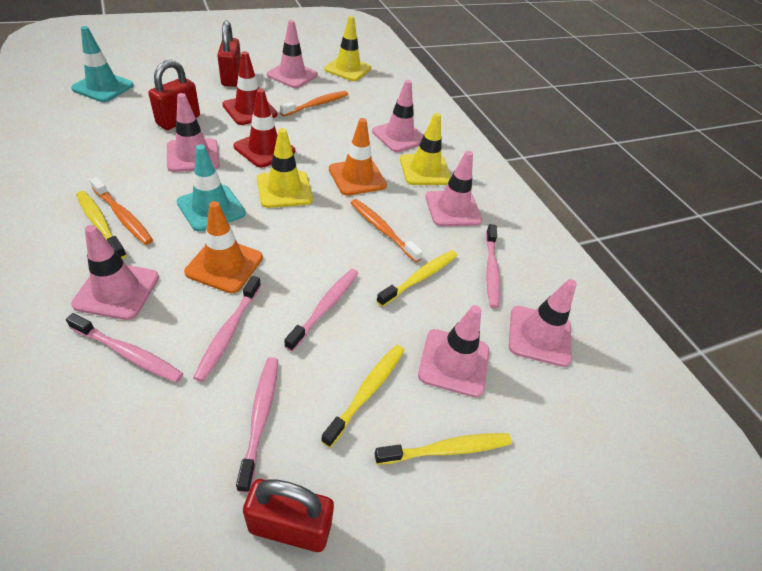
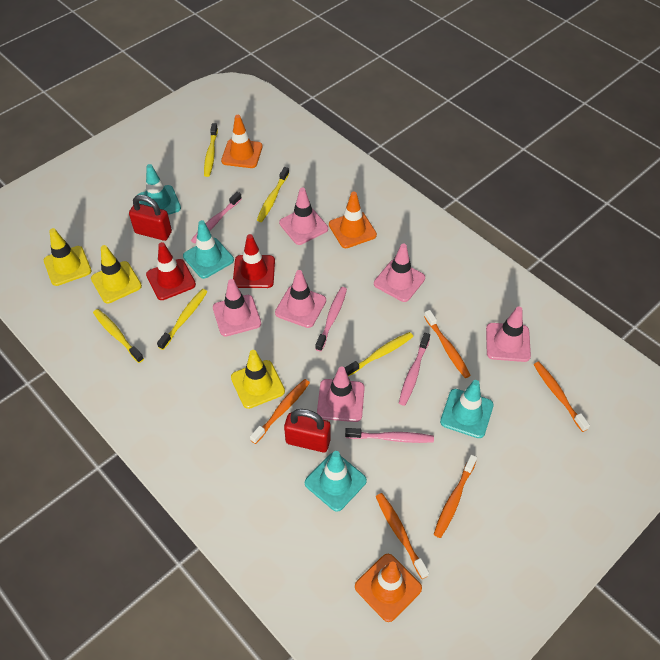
orange toothbrush: 3 -> 5
orange traffic cone: 2 -> 3
pink toothbrush: 5 -> 4
pink traffic cone: 7 -> 6
red padlock: 3 -> 2
turquoise traffic cone: 2 -> 4
yellow toothbrush: 4 -> 5

